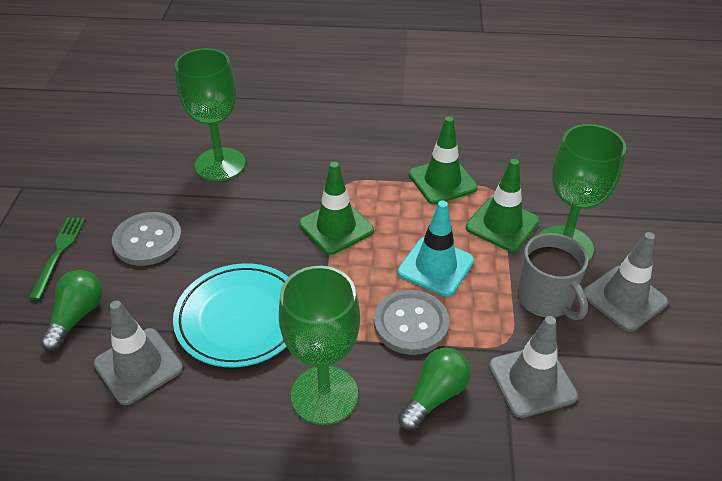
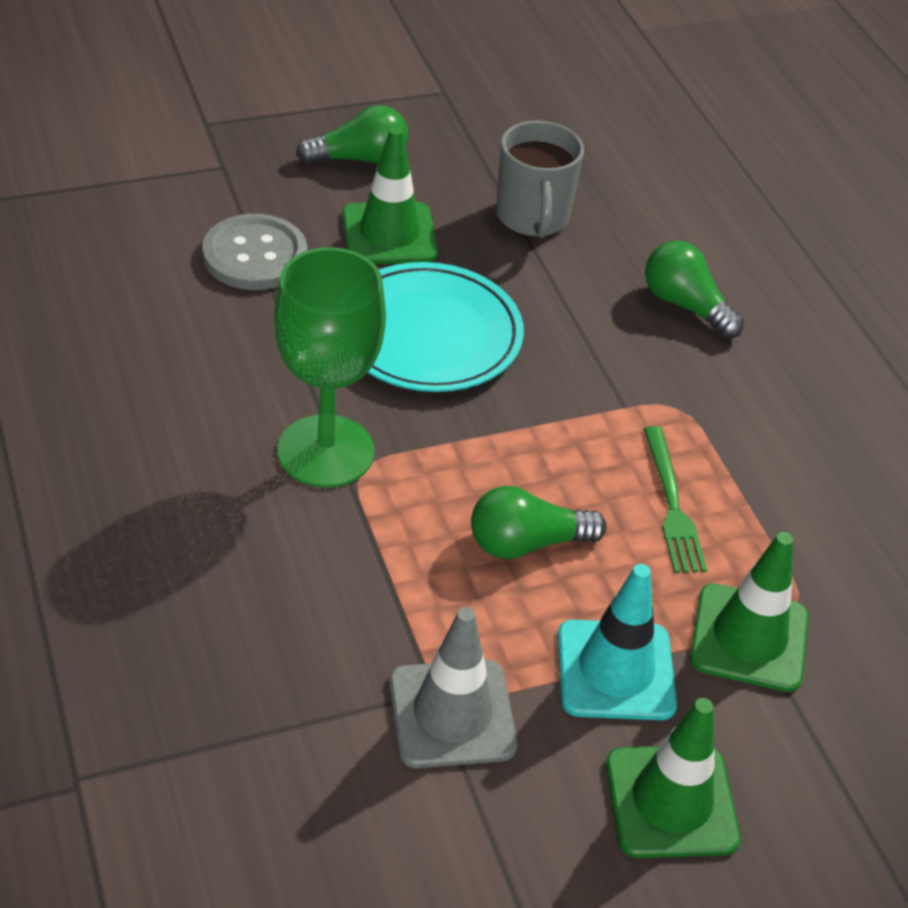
green goblet: 3 -> 1
green light bulb: 2 -> 3
grey button: 2 -> 1
grey traffic cone: 3 -> 1

